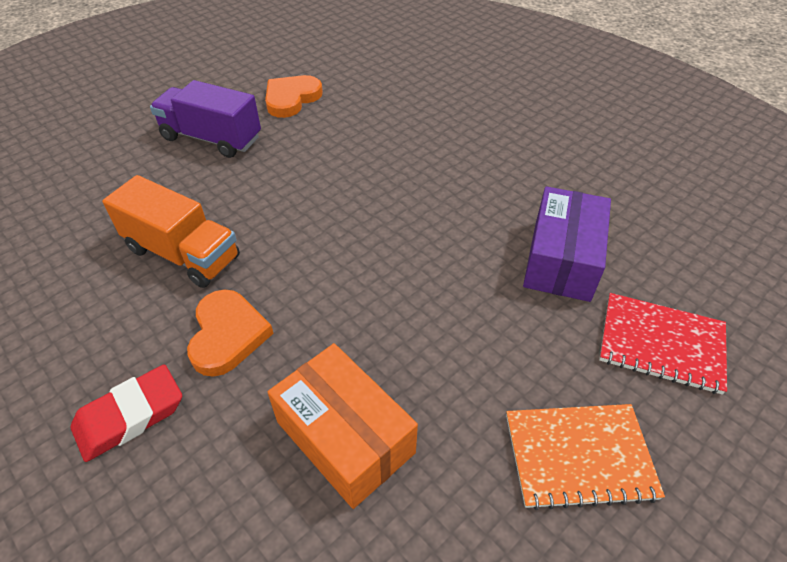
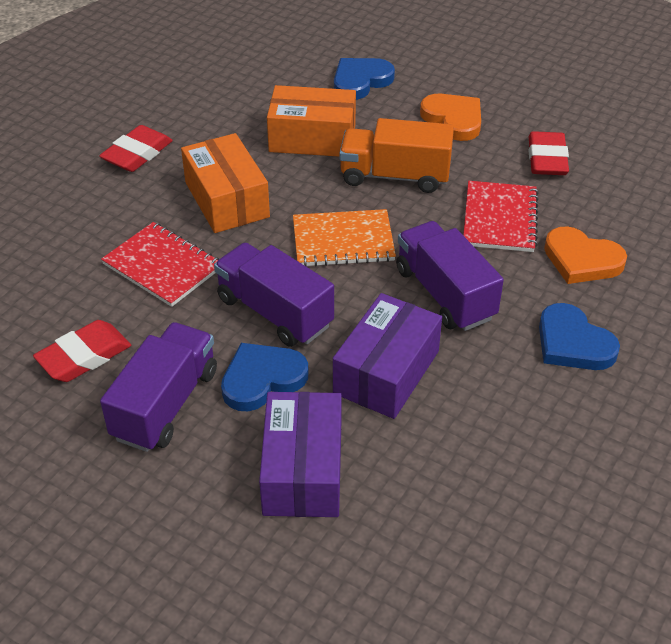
blue heart: 0 -> 3
orange box: 1 -> 2
purple box: 1 -> 2
purple truck: 1 -> 3
red eraser: 1 -> 3
red notebook: 1 -> 2

